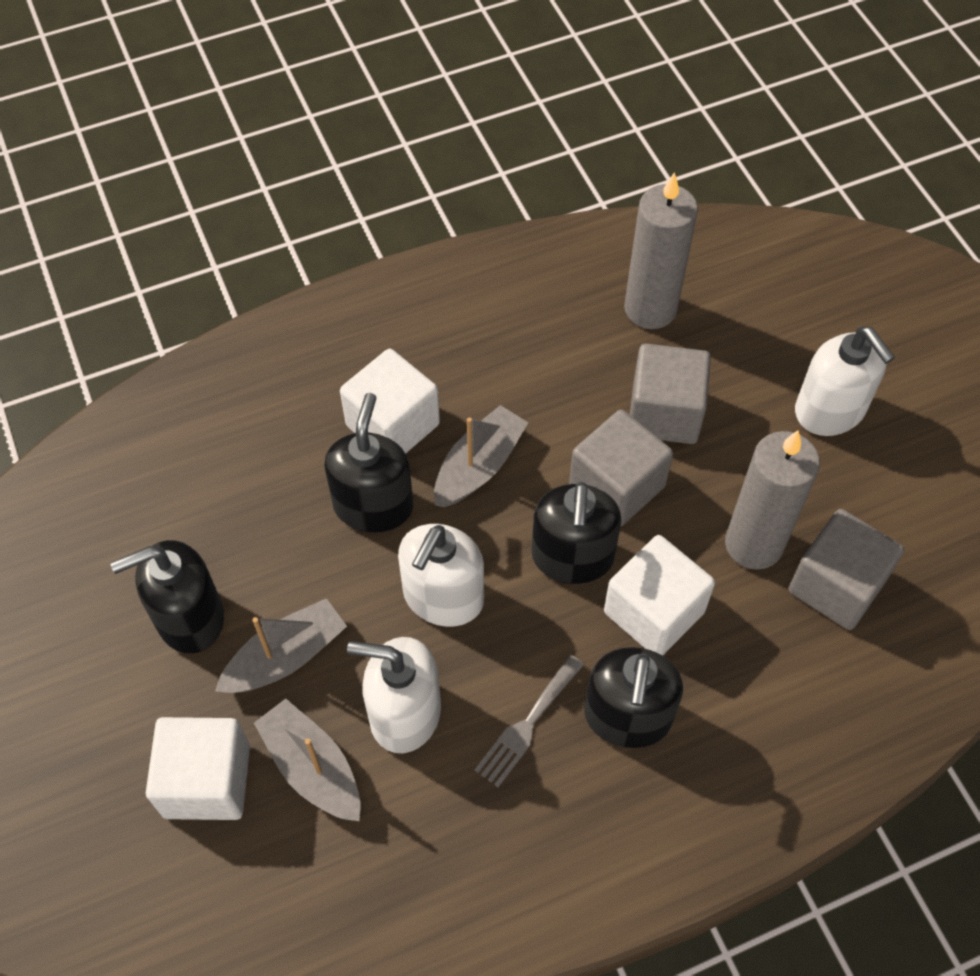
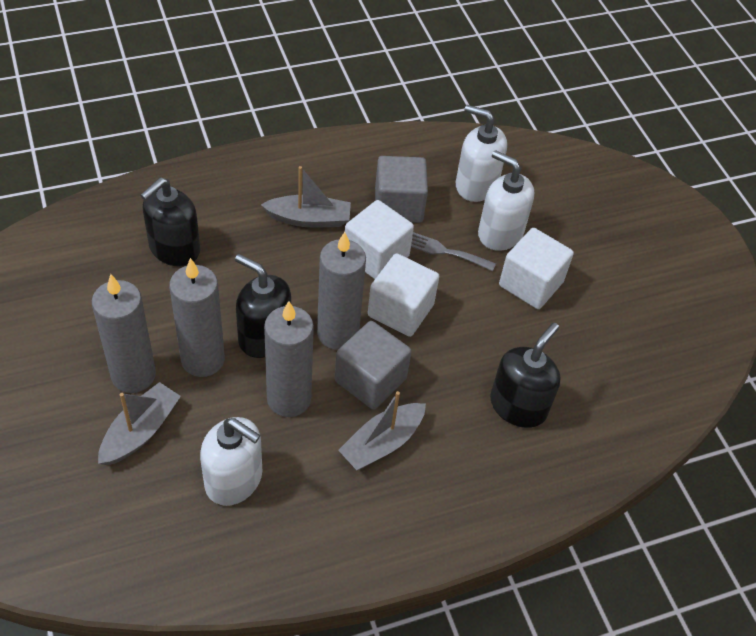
black soap dispenser: 4 -> 3
grey candle: 2 -> 4
grey cube: 3 -> 2

